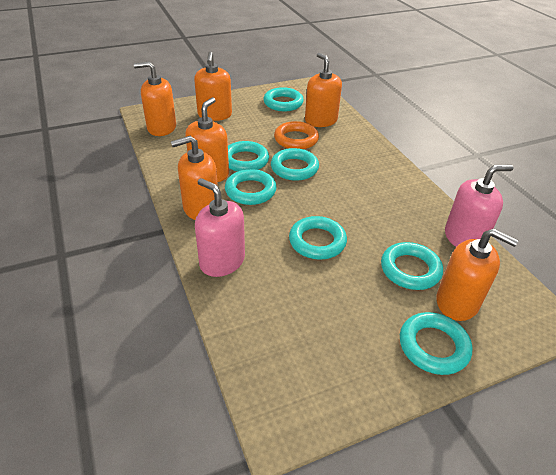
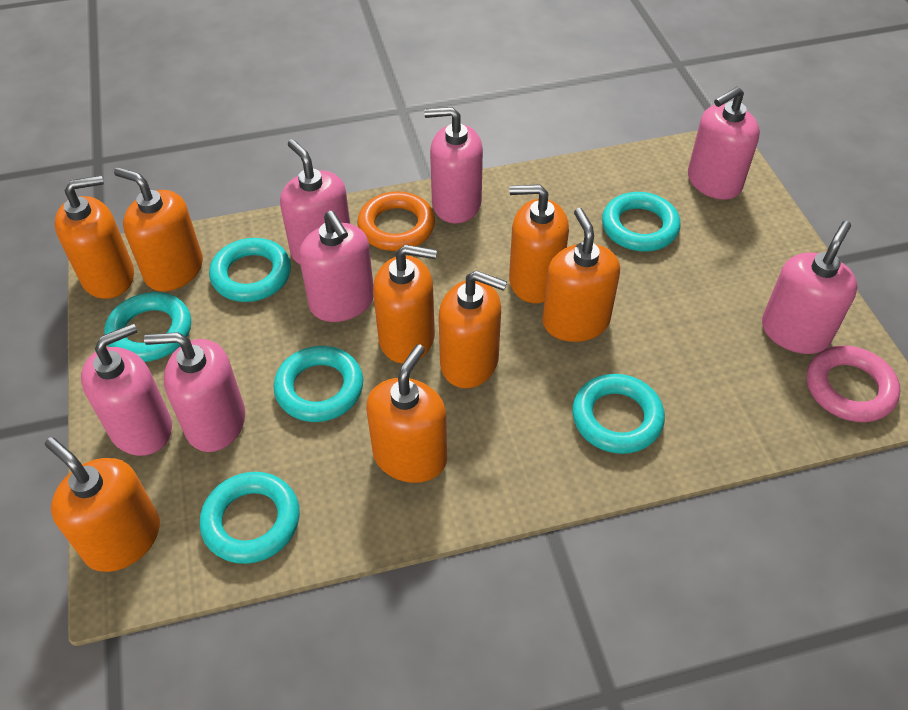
orange soap dispenser: 6 -> 8
pink ring: 0 -> 1
pink soap dispenser: 2 -> 7
turquoise ring: 7 -> 6

